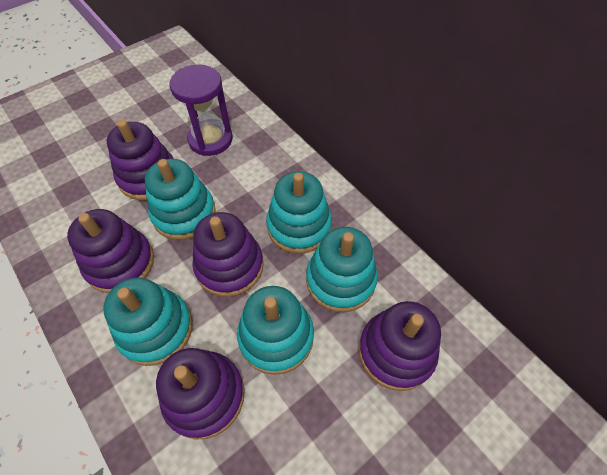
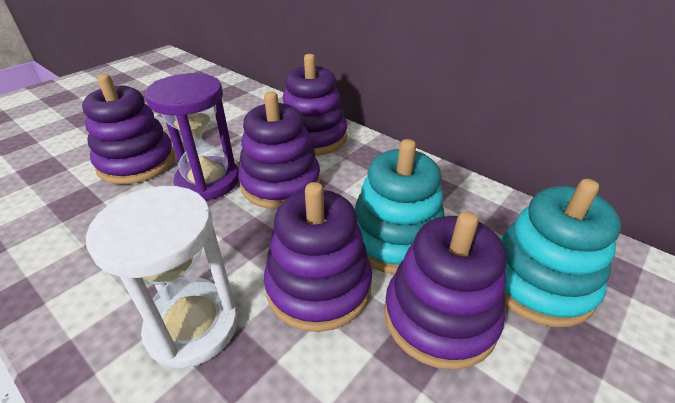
turquoise stacking toy: 5 -> 2
white hourglass: 0 -> 1

